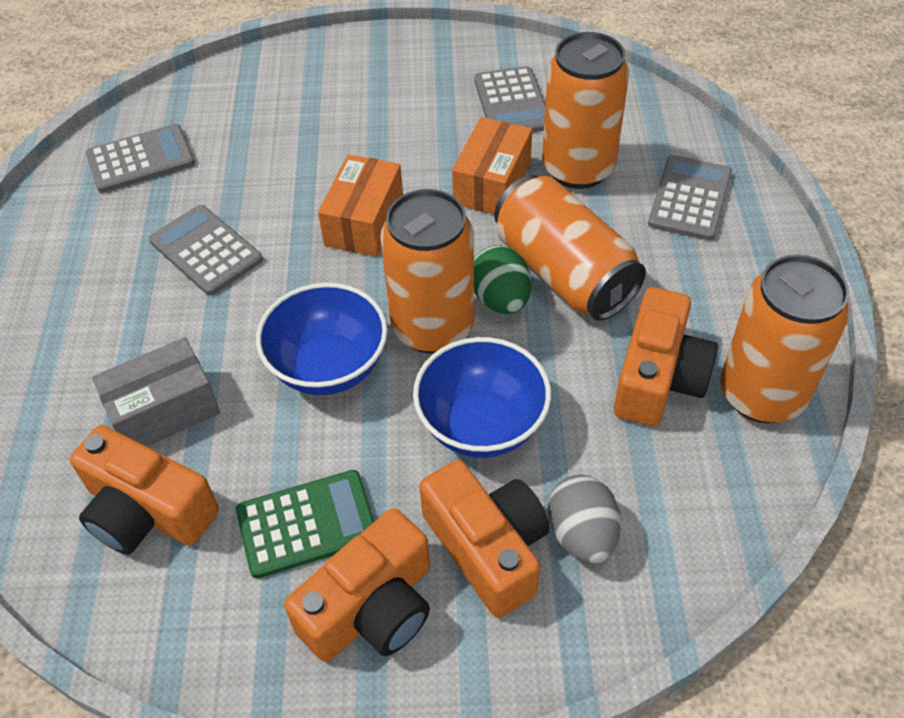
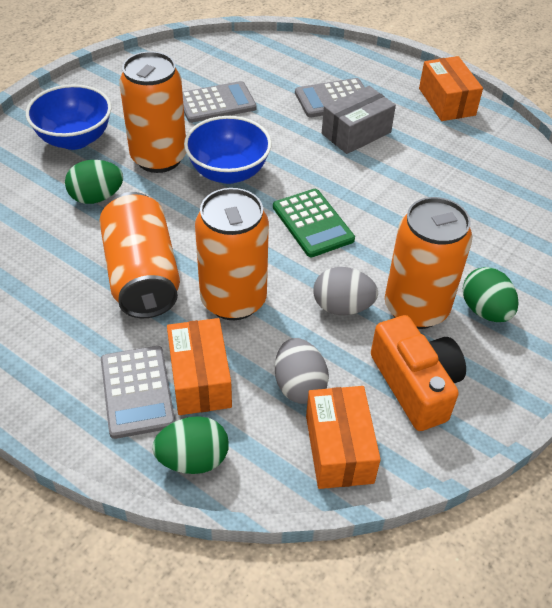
green egg: 1 -> 3
grey calculator: 4 -> 3
grey egg: 1 -> 2
orange box: 2 -> 3
orange camera: 4 -> 1

